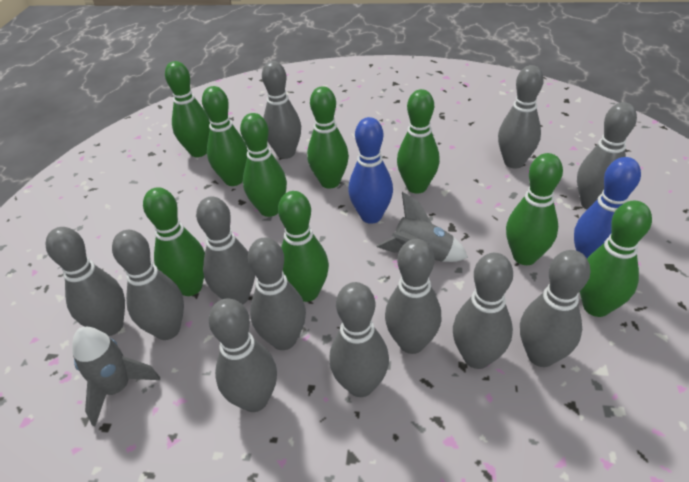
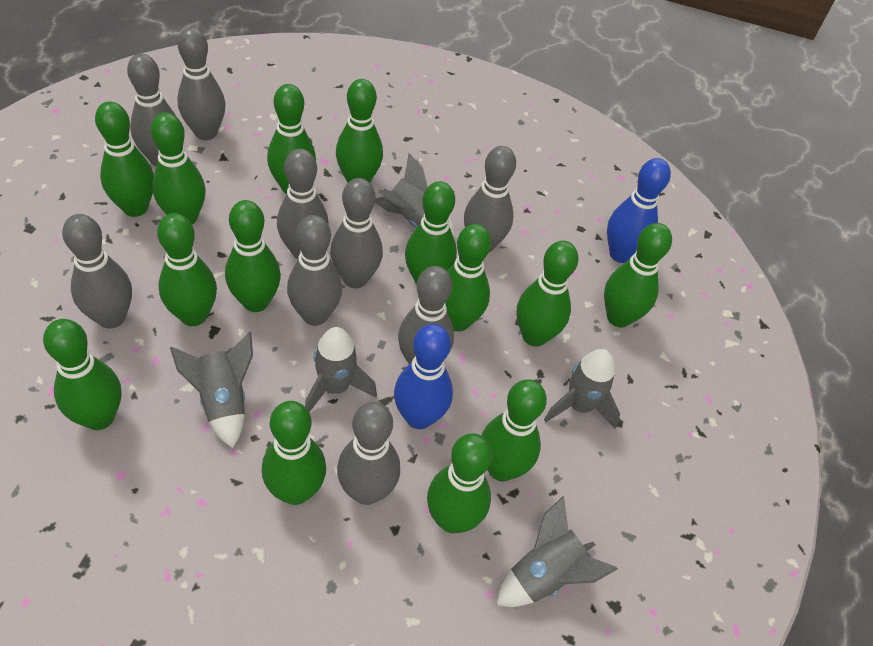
green bowling pin: 9 -> 14
grey bowling pin: 12 -> 9
grey rocket: 2 -> 5

